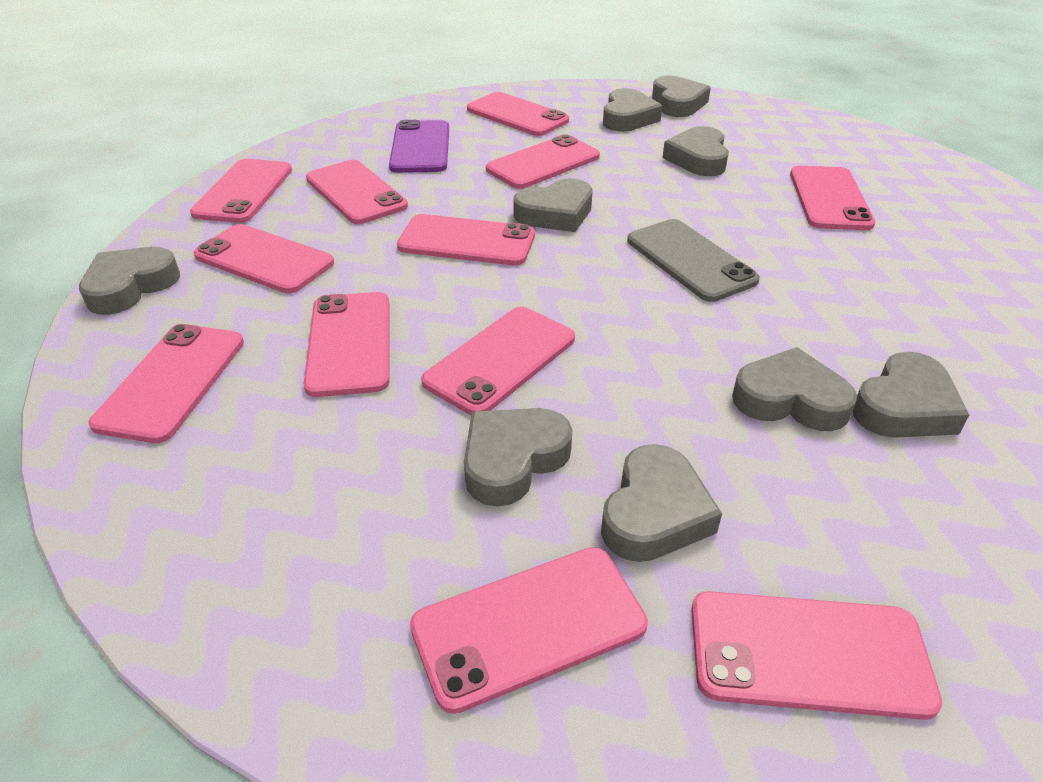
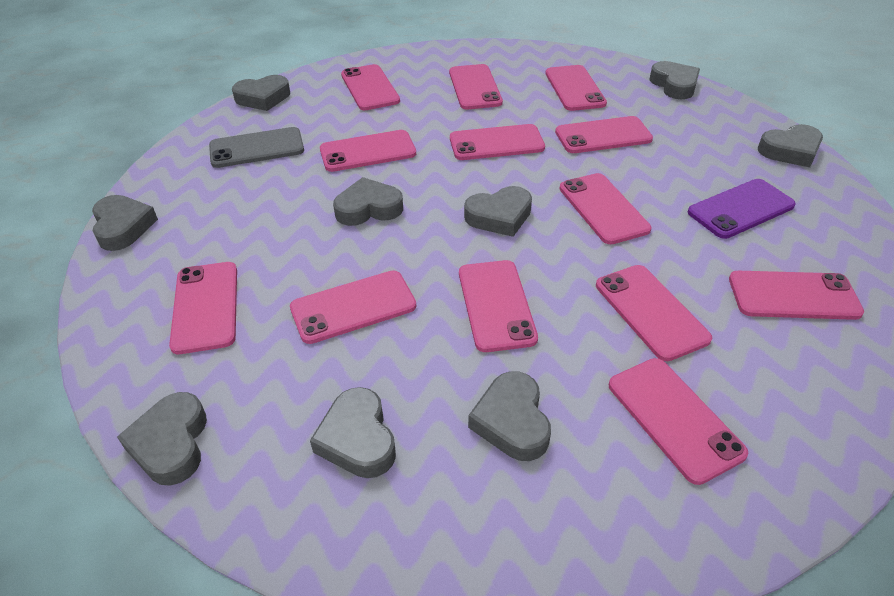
pink phone: 12 -> 13

